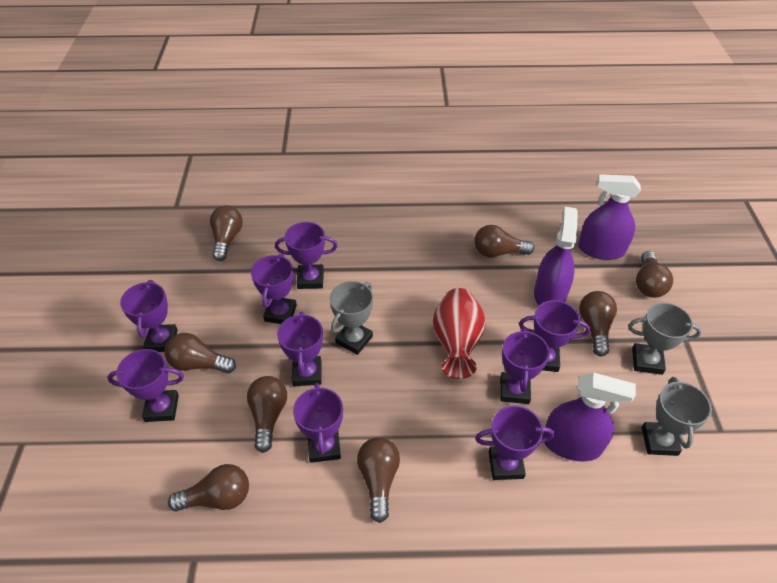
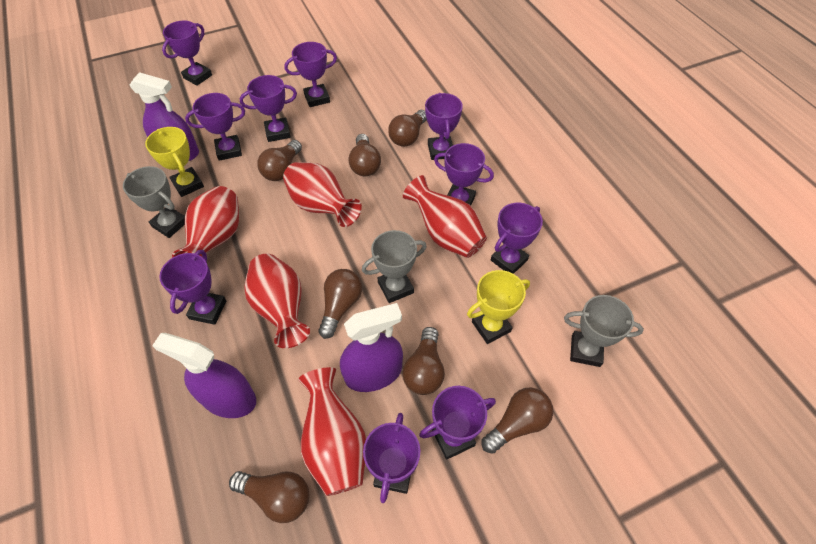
brown light bulb: 8 -> 7
purple trophy: 9 -> 10
red vase: 1 -> 5
yellow trophy: 0 -> 2

